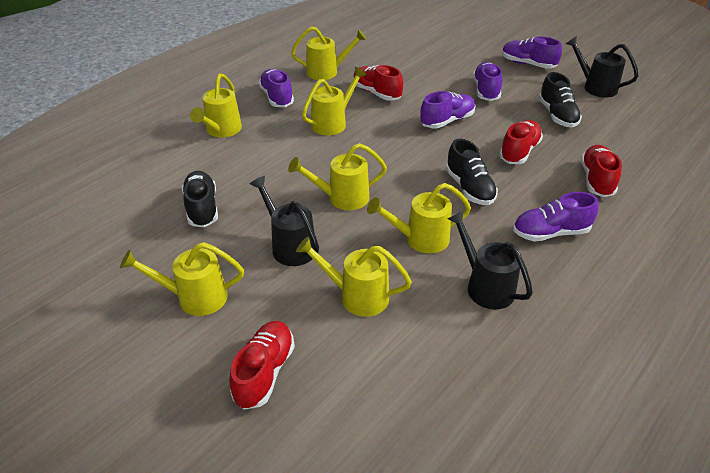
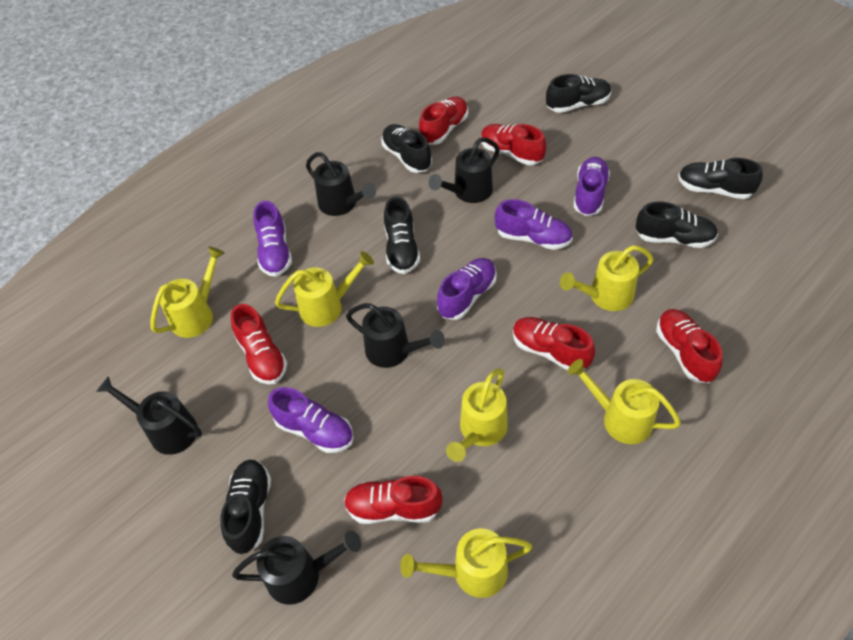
black shoe: 3 -> 6
black watering can: 3 -> 5
red shoe: 4 -> 6
yellow watering can: 7 -> 6

